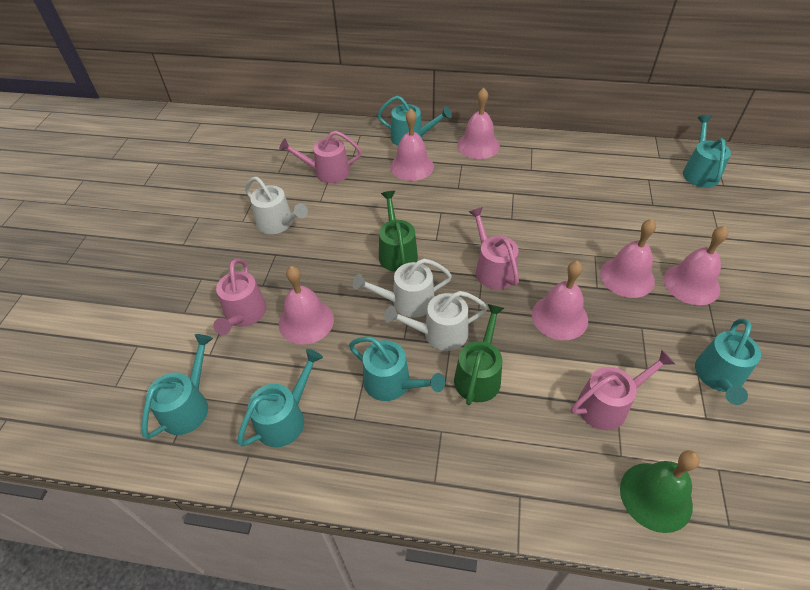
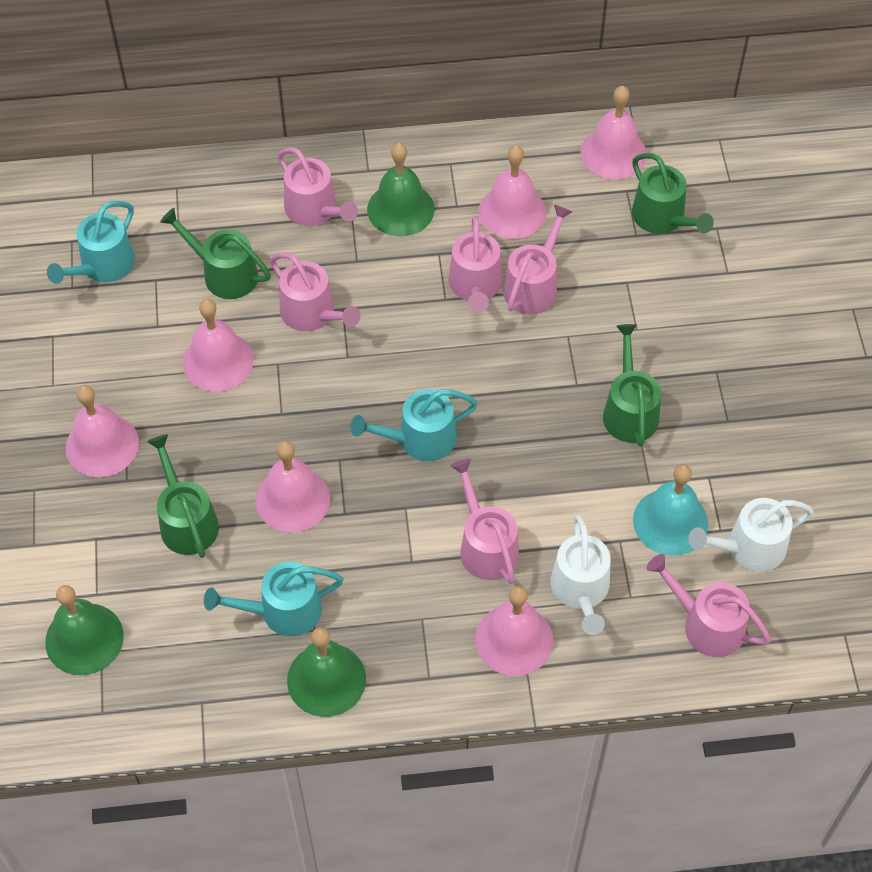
green bell: 1 -> 3
green watering can: 2 -> 4
pink watering can: 4 -> 6
turquoise bell: 0 -> 1
turquoise watering can: 6 -> 3
white watering can: 3 -> 2

